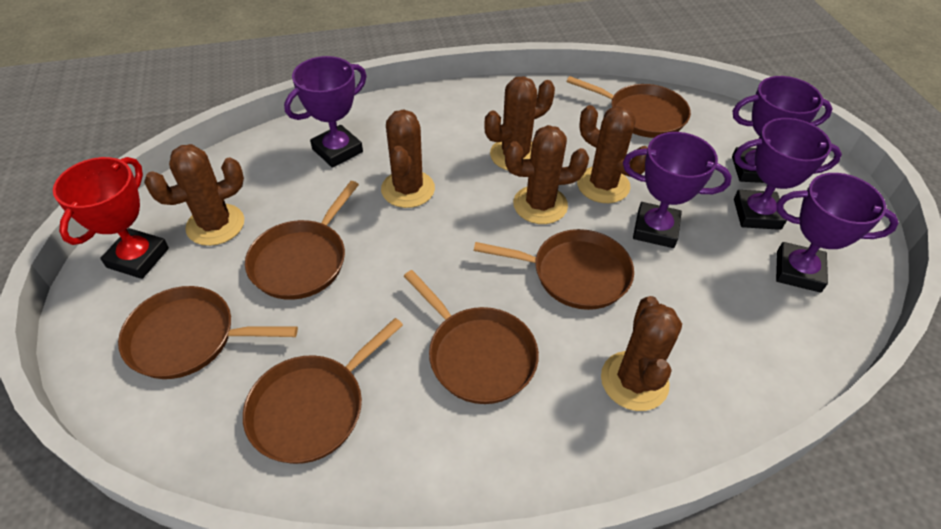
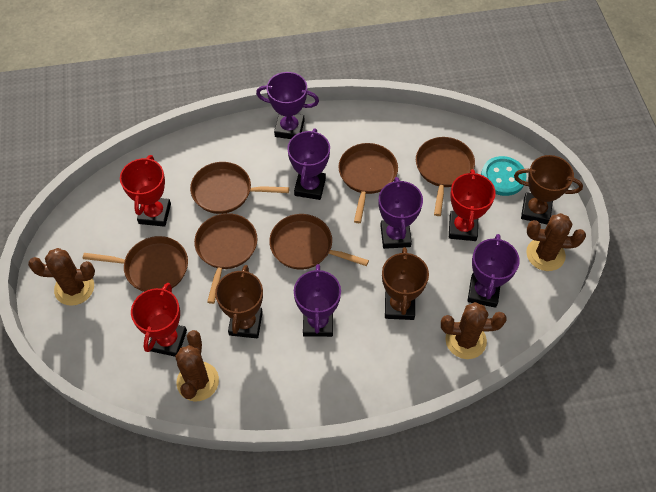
brown cactus: 6 -> 4
brown trophy: 0 -> 3
red trophy: 1 -> 3
turquoise button: 0 -> 1

